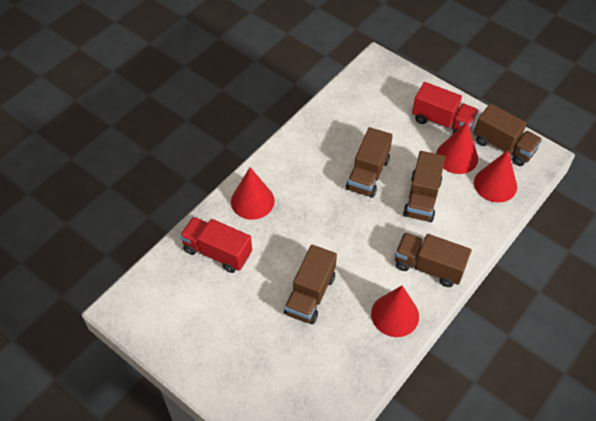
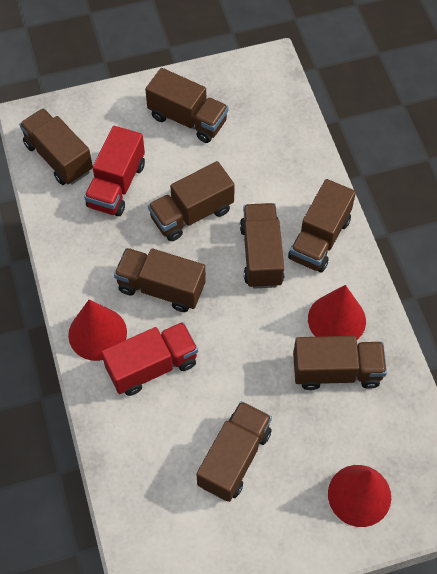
brown truck: 5 -> 8
red cone: 4 -> 3

